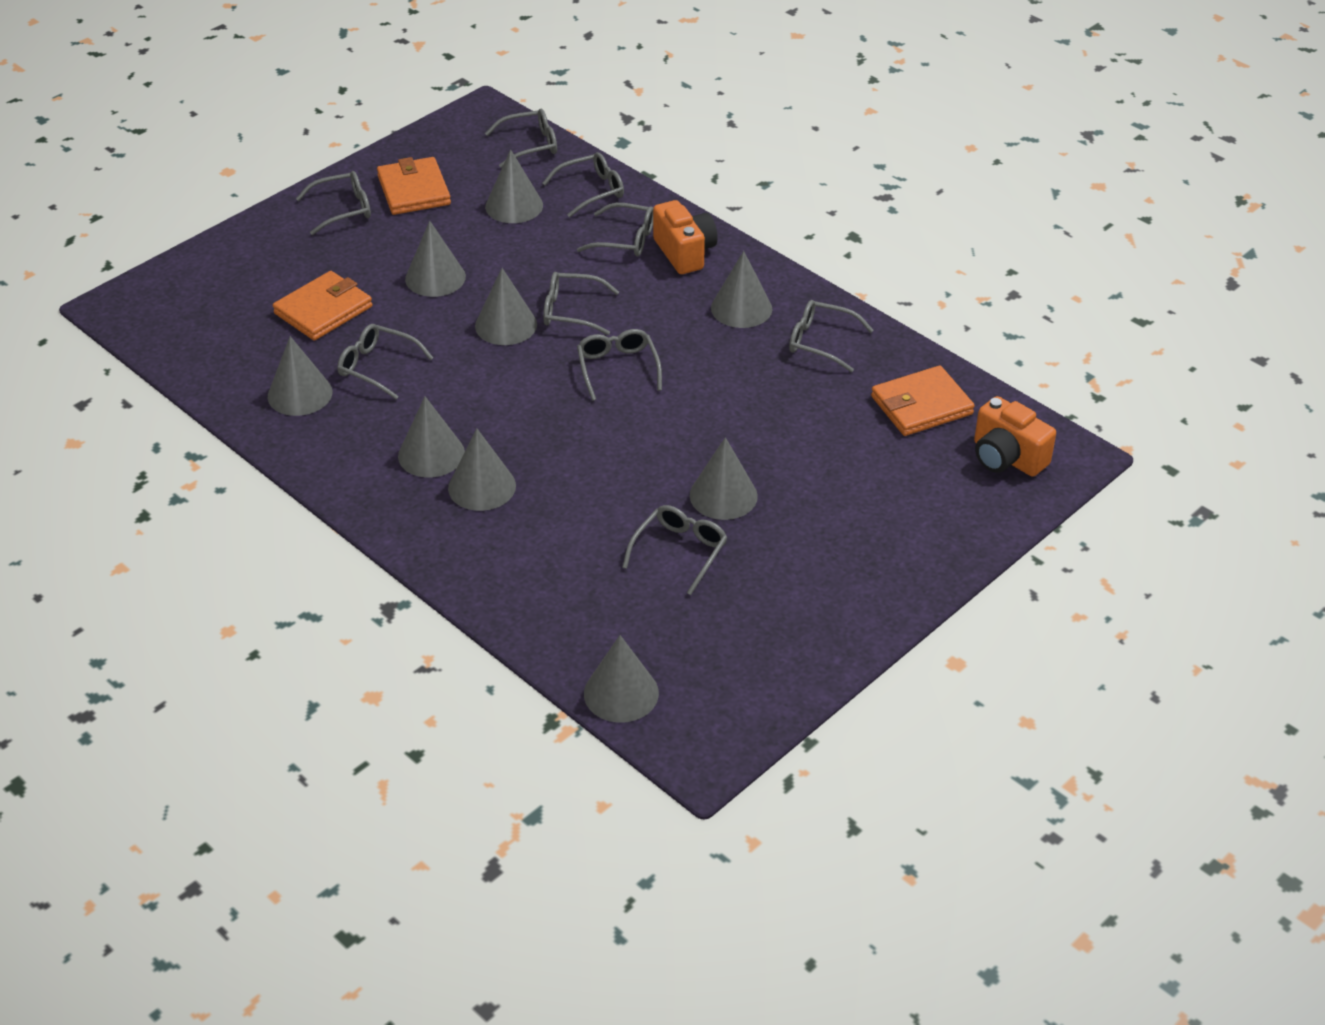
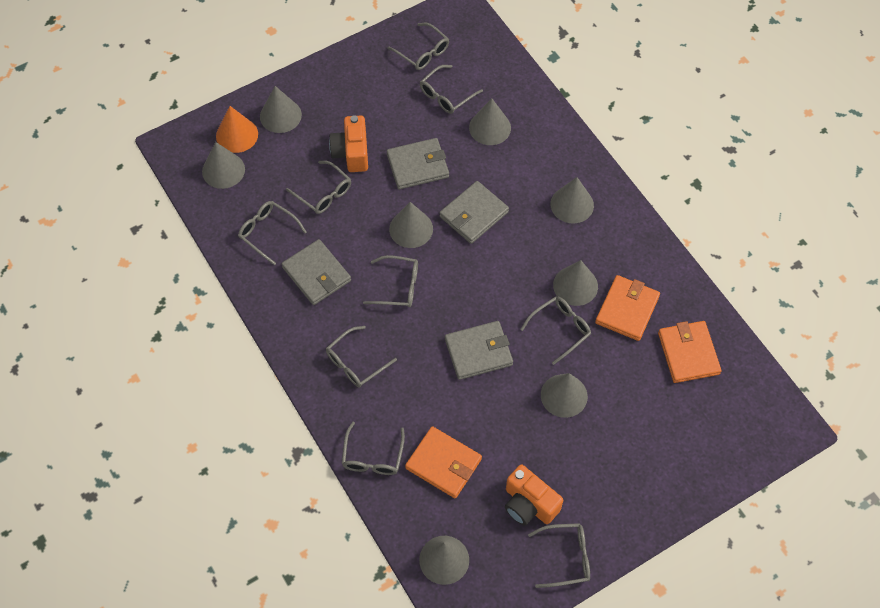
grey cone: 9 -> 8
grey wallet: 0 -> 4
orange cone: 0 -> 1

